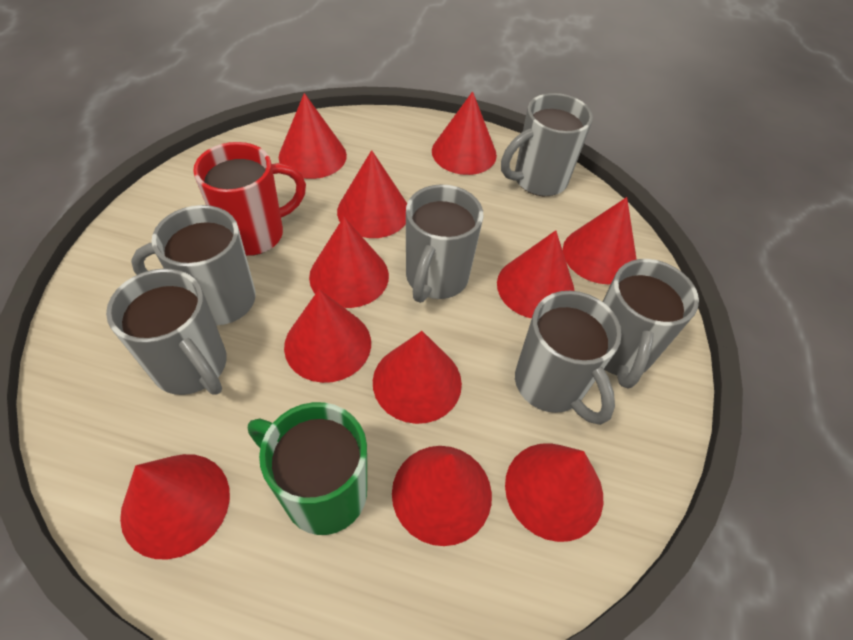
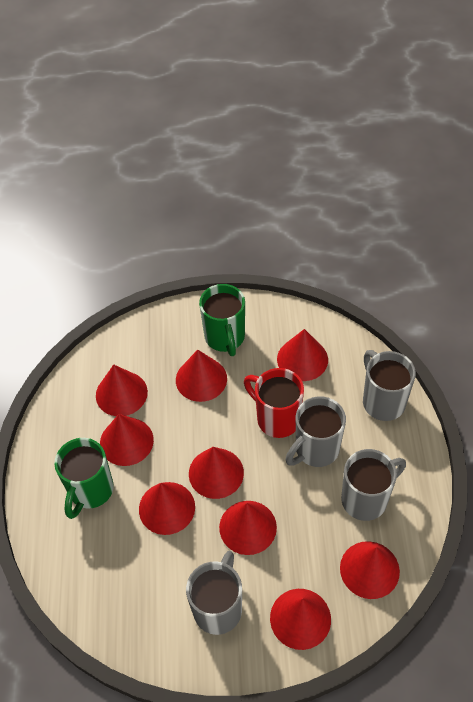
green mug: 1 -> 2
grey mug: 6 -> 4
red cone: 11 -> 9

